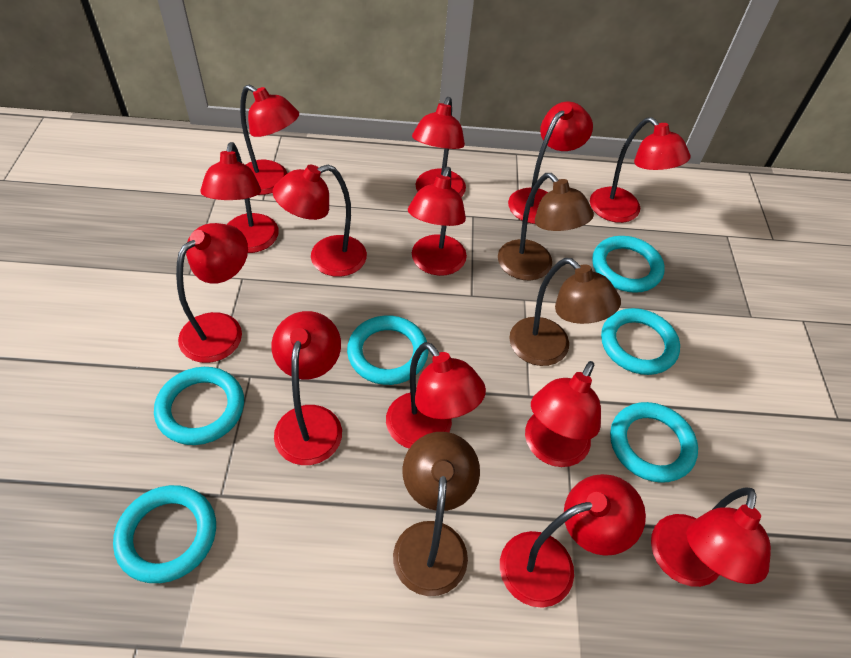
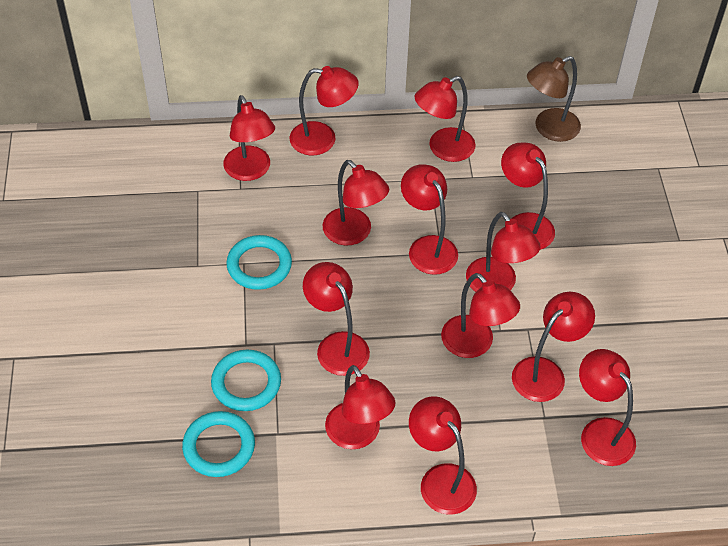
brown lamp: 3 -> 1
turquoise ring: 6 -> 3

